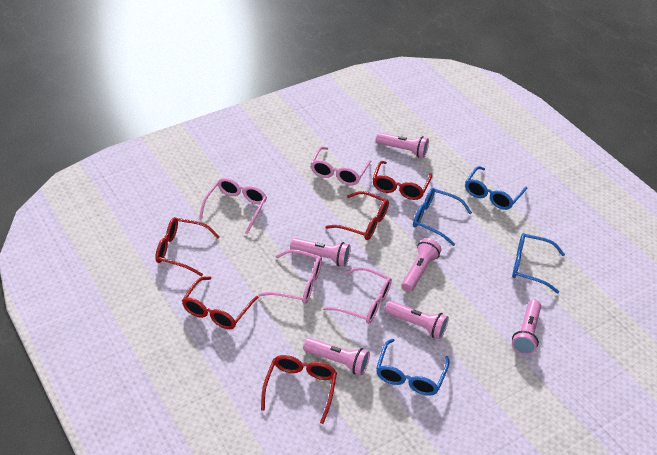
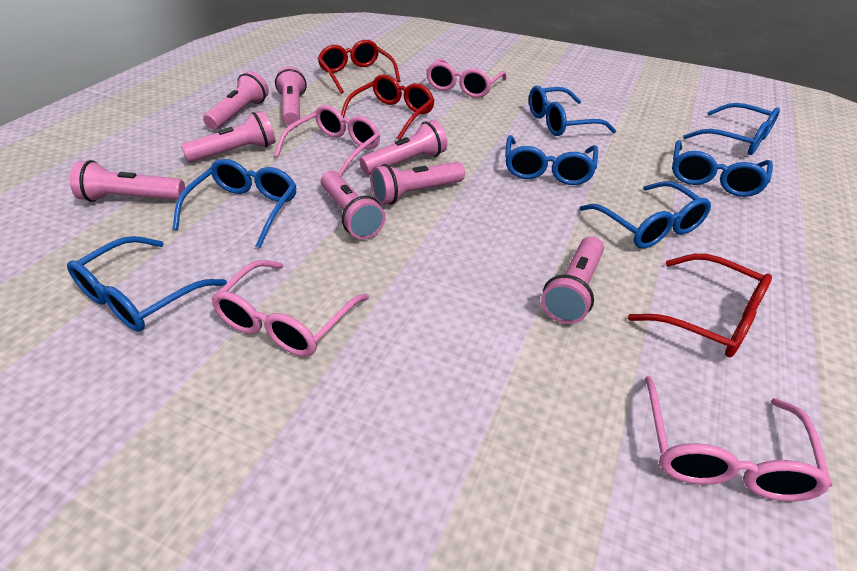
blue glasses: 4 -> 7
pink flashlight: 6 -> 8
red glasses: 5 -> 3

